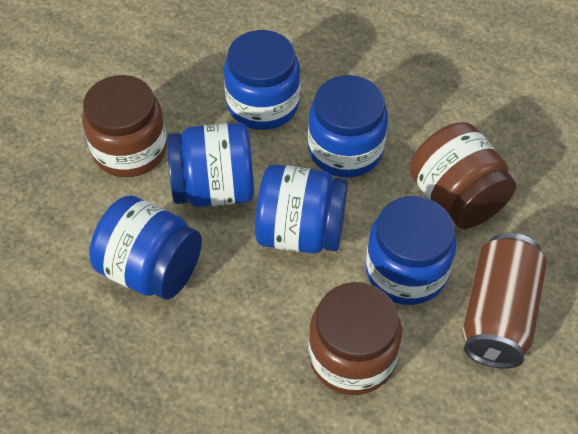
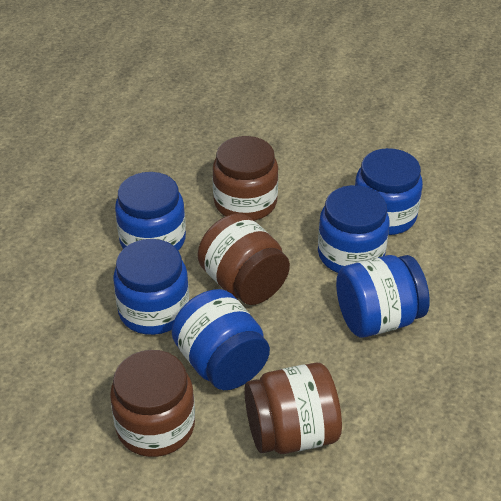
brown can: 1 -> 0
brown jar: 3 -> 4

